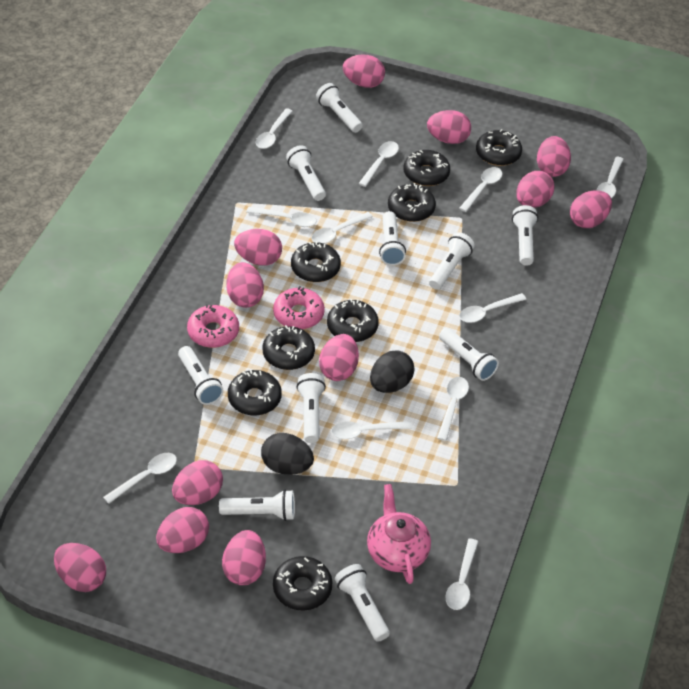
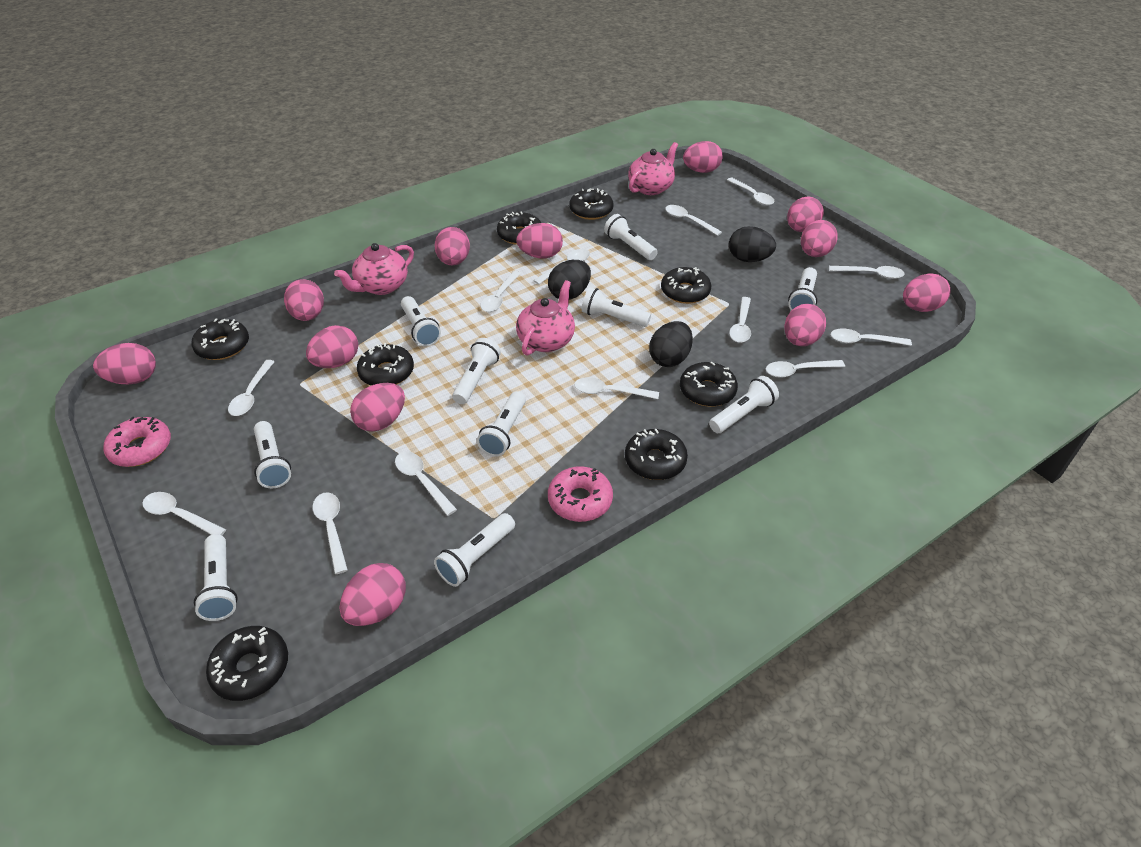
black egg: 2 -> 3
pink teapot: 1 -> 3
white spoon: 11 -> 13

